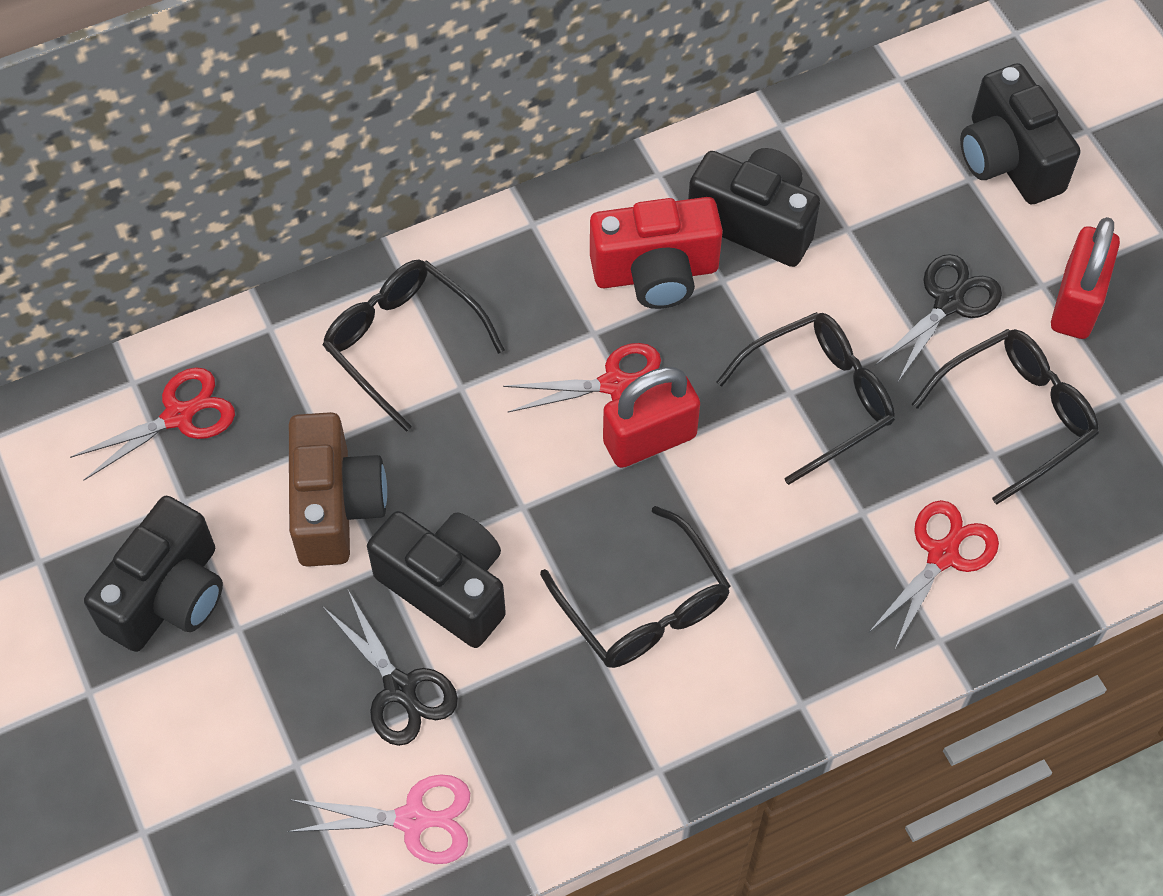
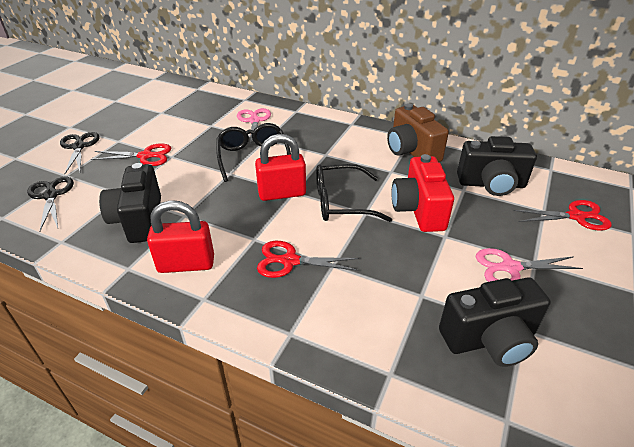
black camera: 4 -> 3
black glasses: 4 -> 2
pink scissors: 1 -> 2

